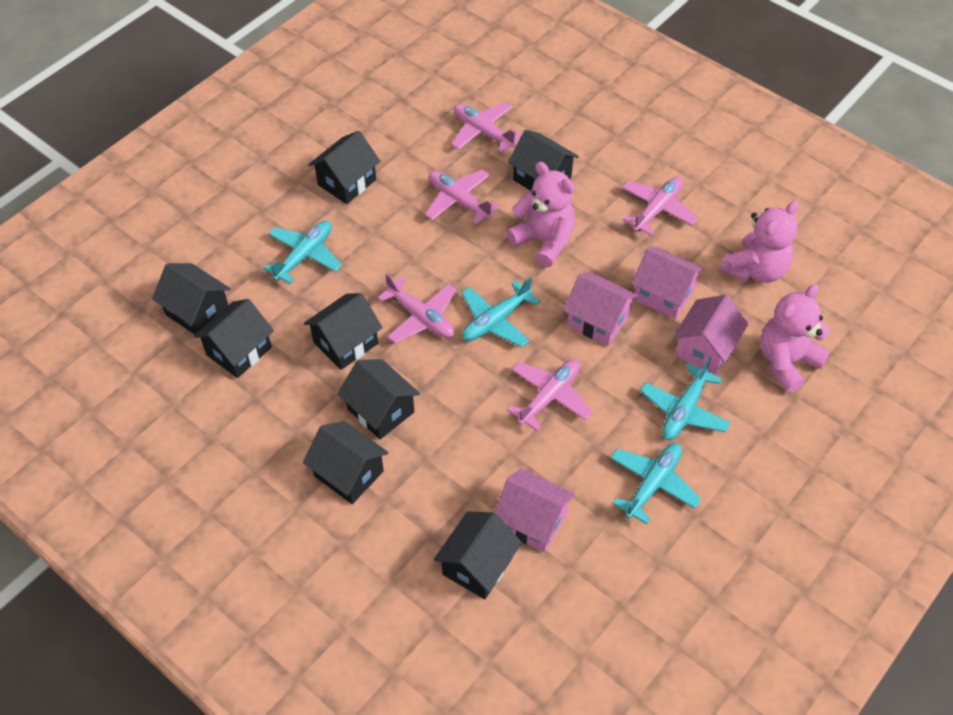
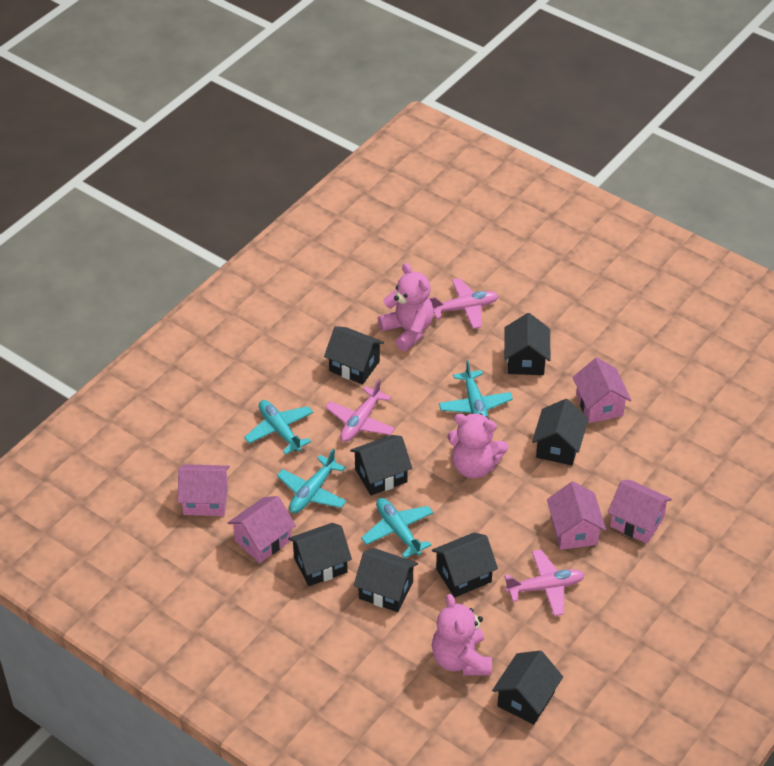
pink house: 4 -> 5
pink plane: 5 -> 3

